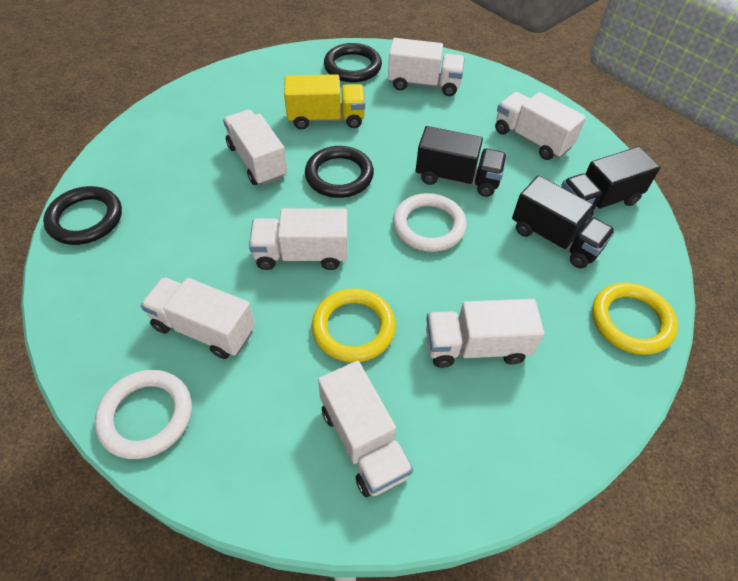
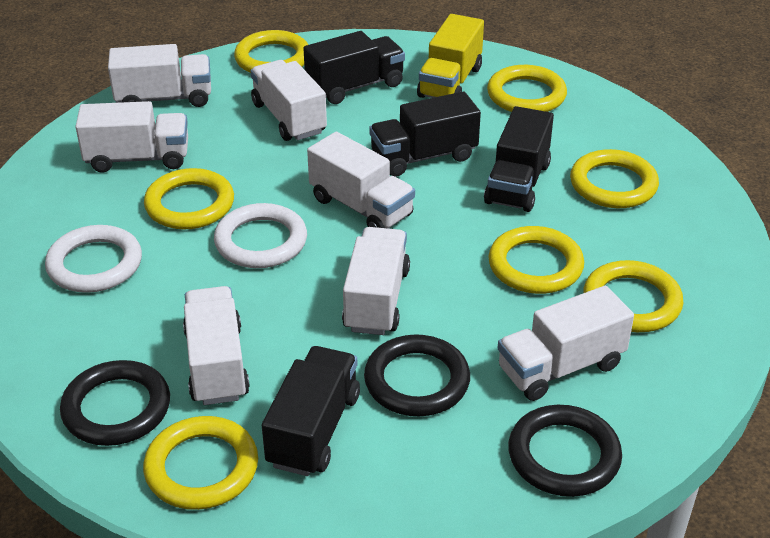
black truck: 3 -> 4
yellow ring: 2 -> 7

